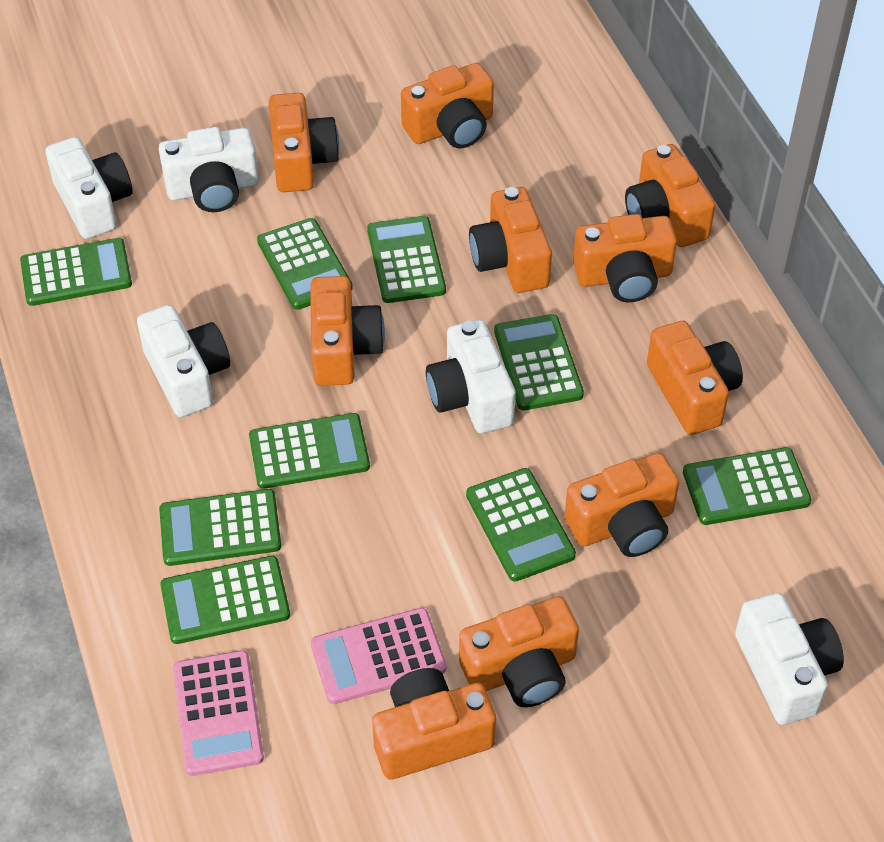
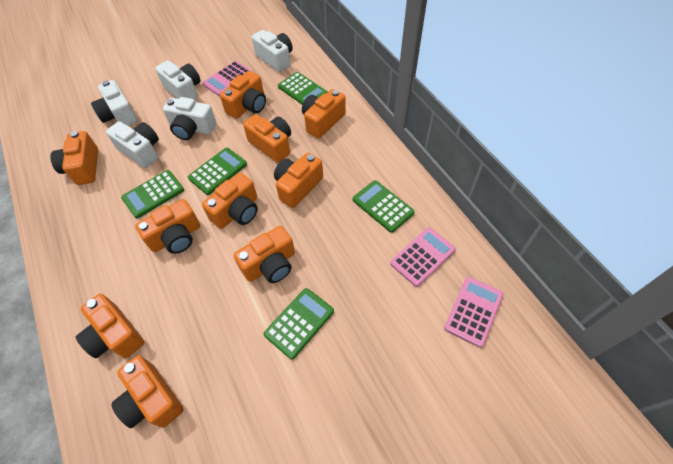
green calculator: 9 -> 5
pink calculator: 2 -> 3

